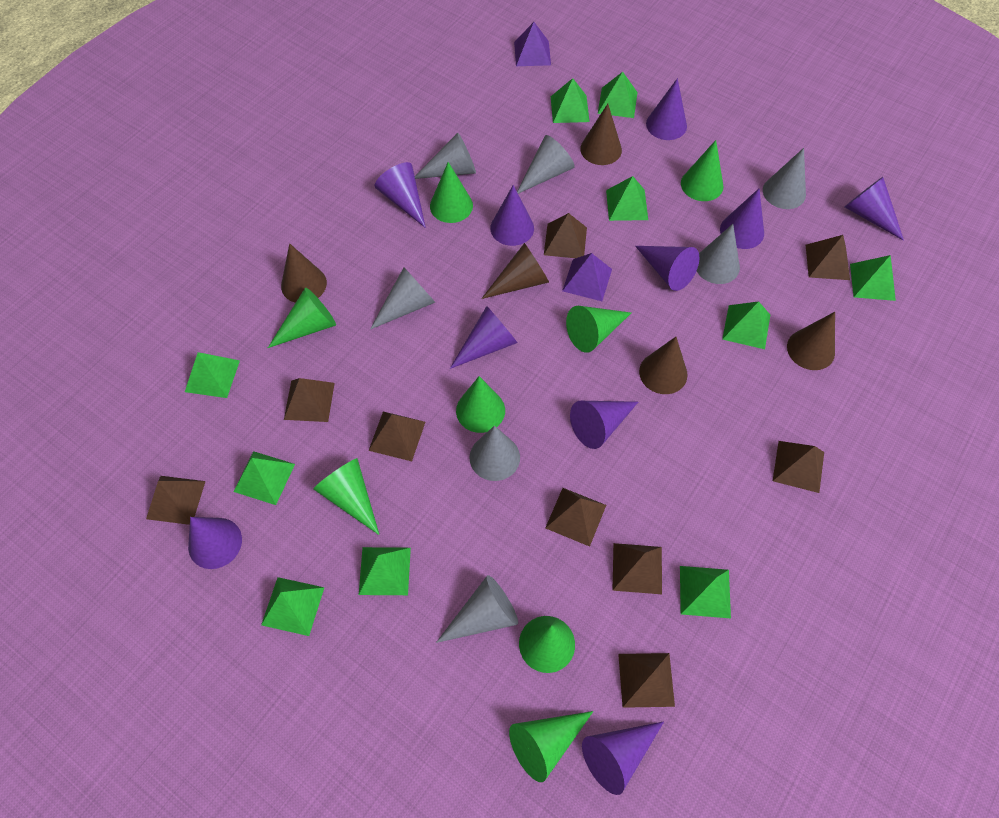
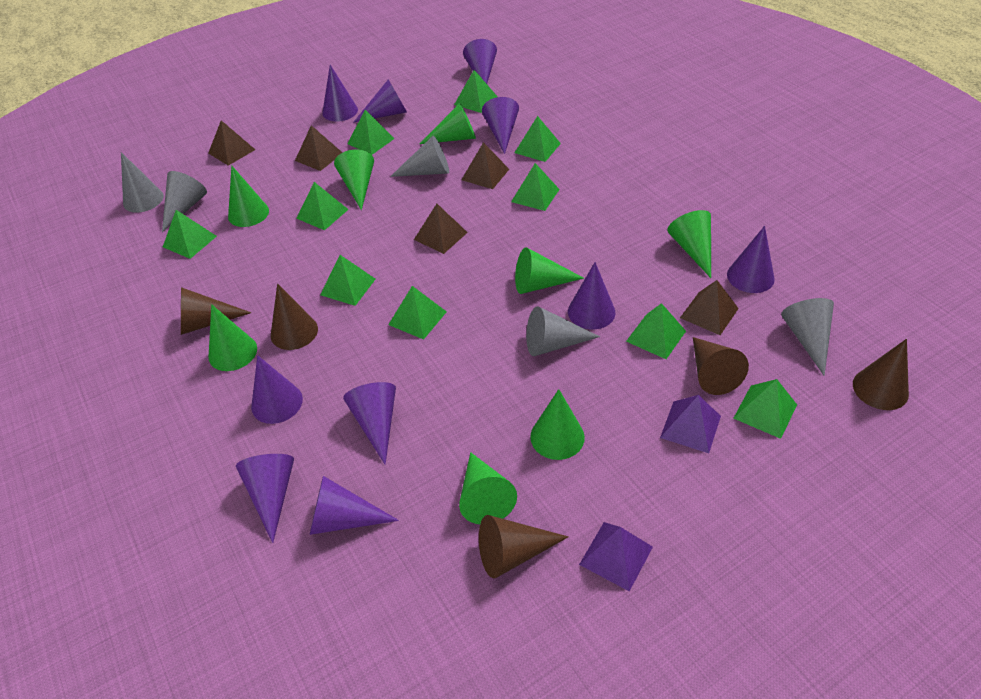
brown pyramid: 9 -> 5
grey cone: 7 -> 5

